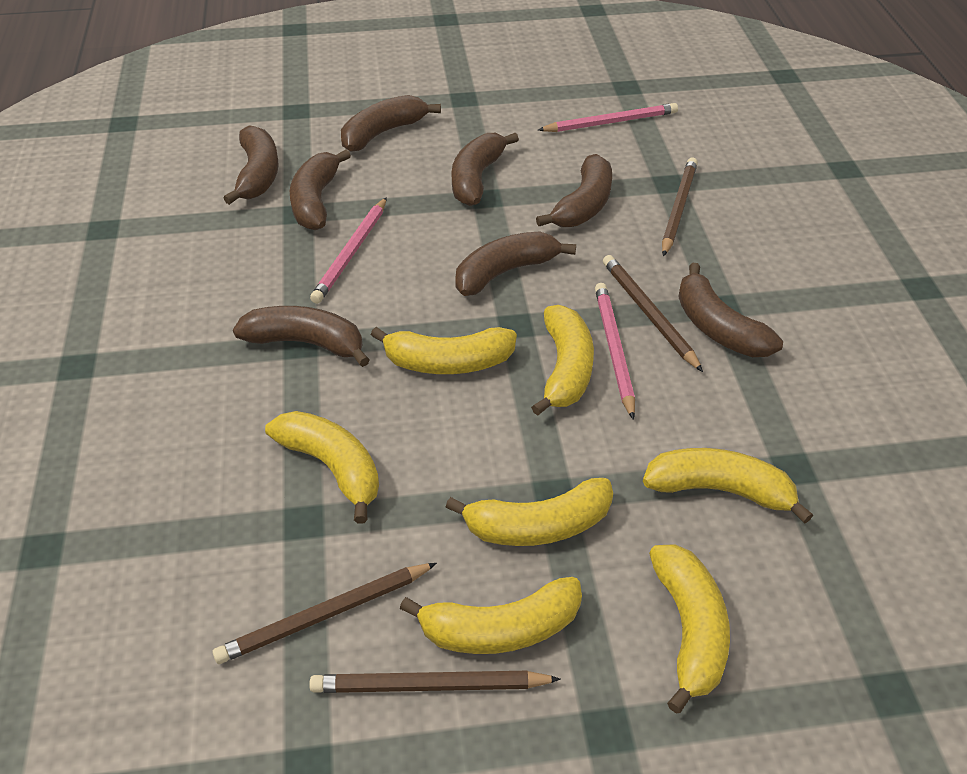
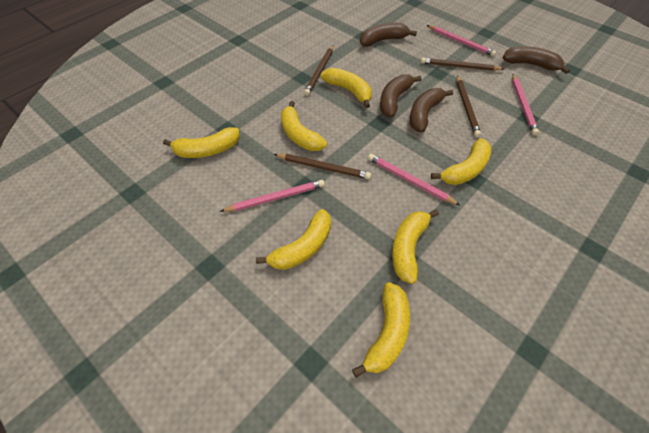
brown banana: 8 -> 4
pink pencil: 3 -> 4

